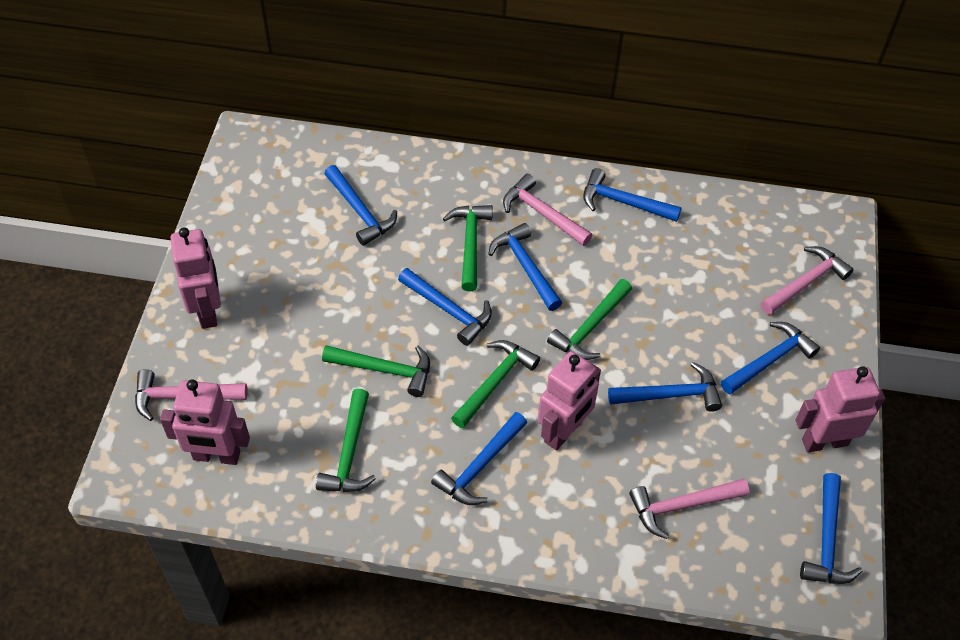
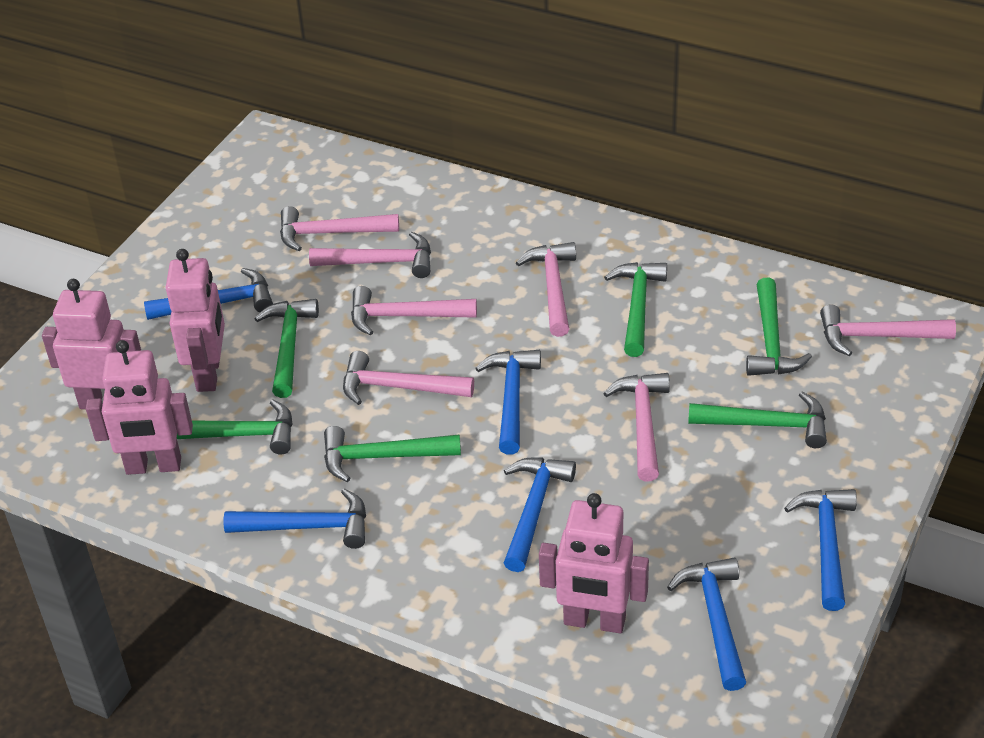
blue hammer: 8 -> 6
green hammer: 5 -> 6
pink hammer: 4 -> 7

